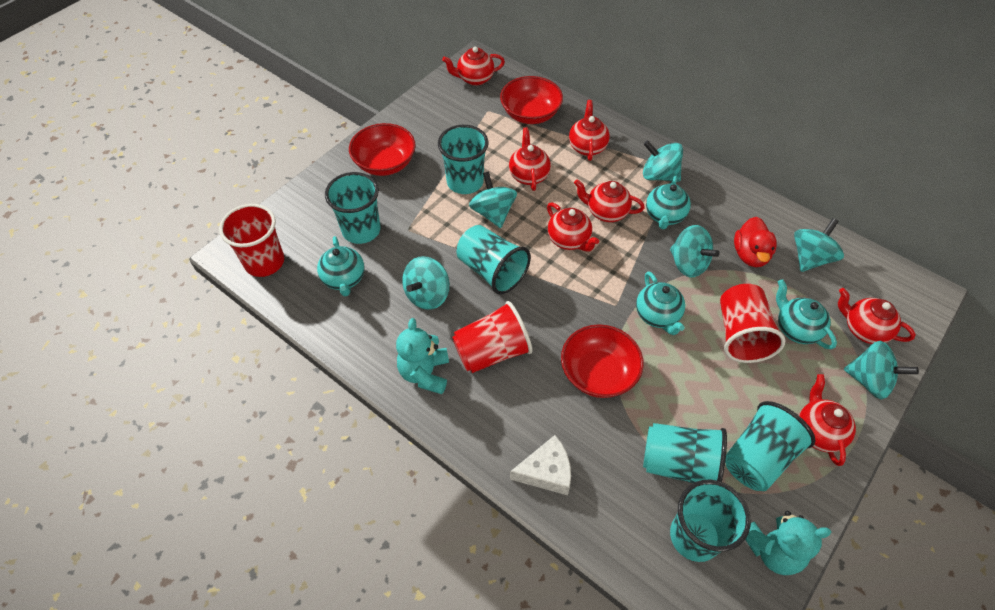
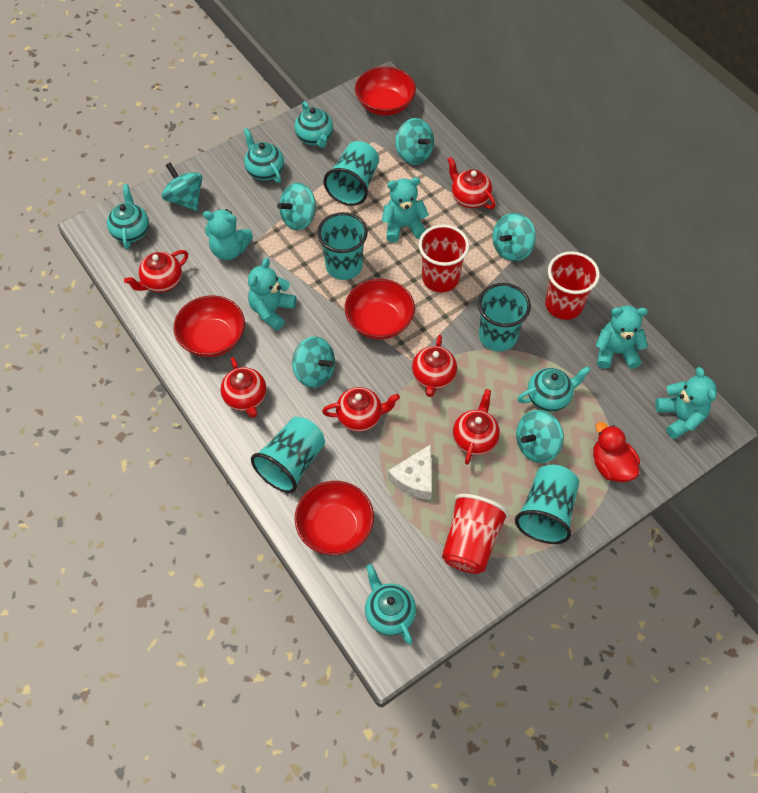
red bowl: 3 -> 4
red teapot: 7 -> 6
turquoise cup: 6 -> 5
turquoise teapot: 4 -> 5
turquoise teddy bear: 2 -> 5

